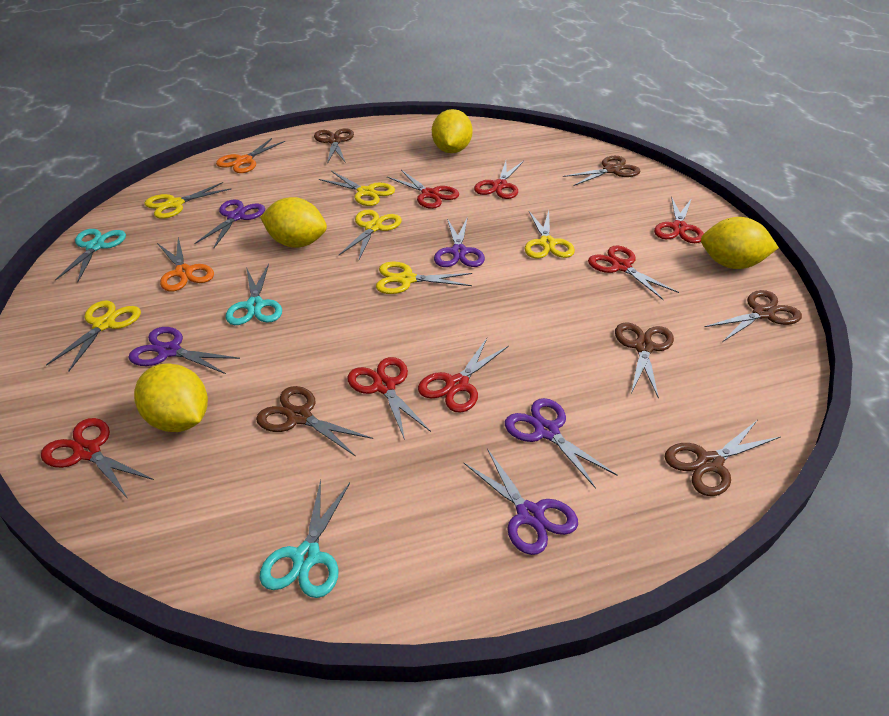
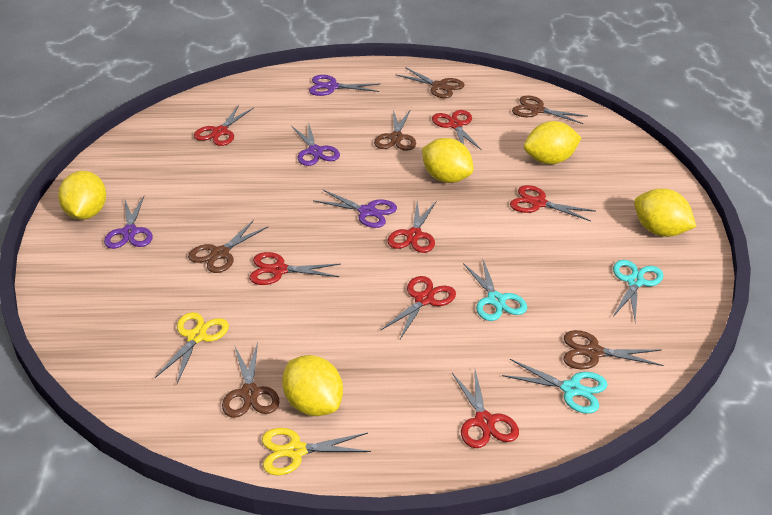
orange scissors: 2 -> 0
purple scissors: 5 -> 4
yellow lemon: 4 -> 5
yellow scissors: 6 -> 2

